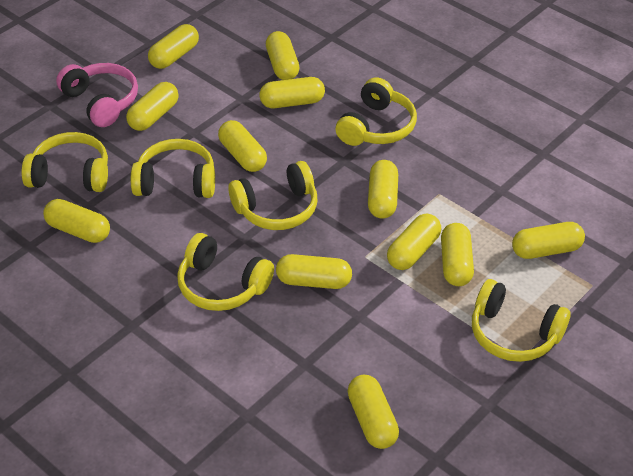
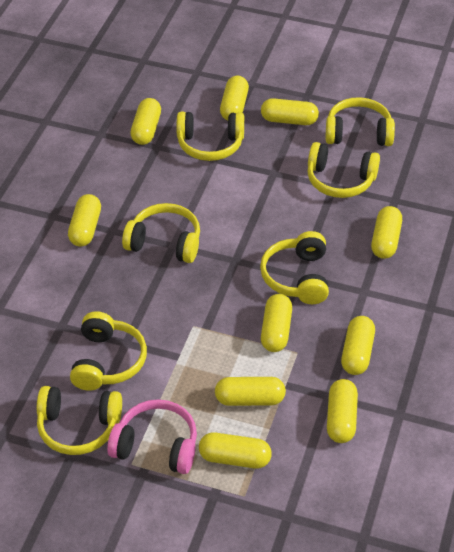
yellow capsule: 12 -> 10
yellow headphones: 6 -> 7

